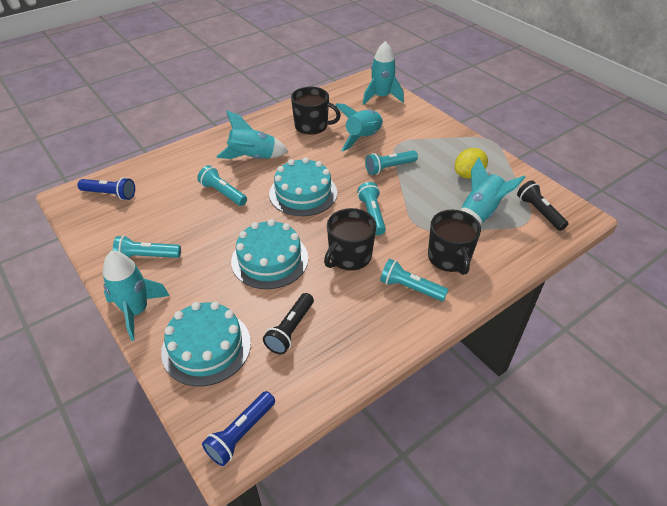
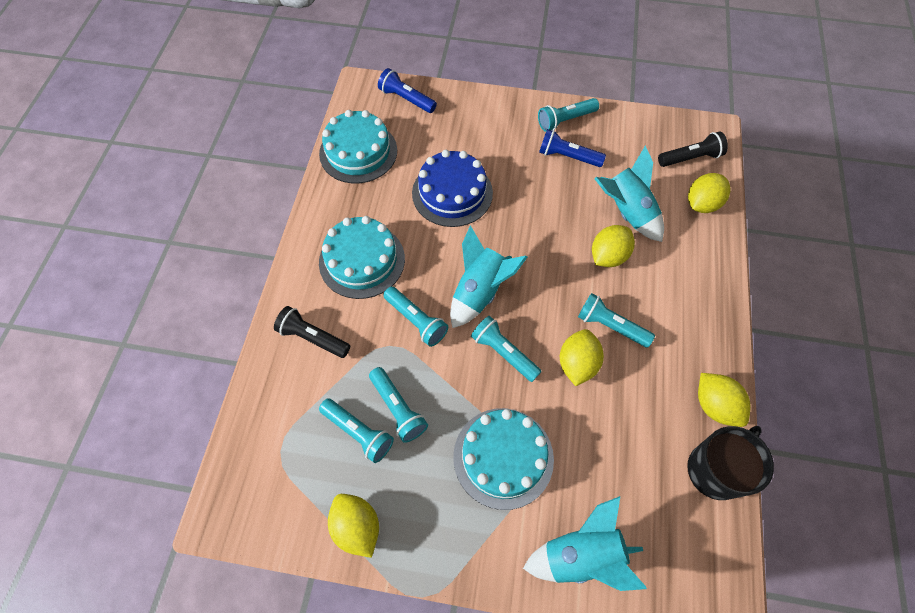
black mug: 3 -> 1
blue cake: 0 -> 1
turquoise flashlight: 5 -> 6
turquoise rocket: 5 -> 3
yellow lemon: 1 -> 5

